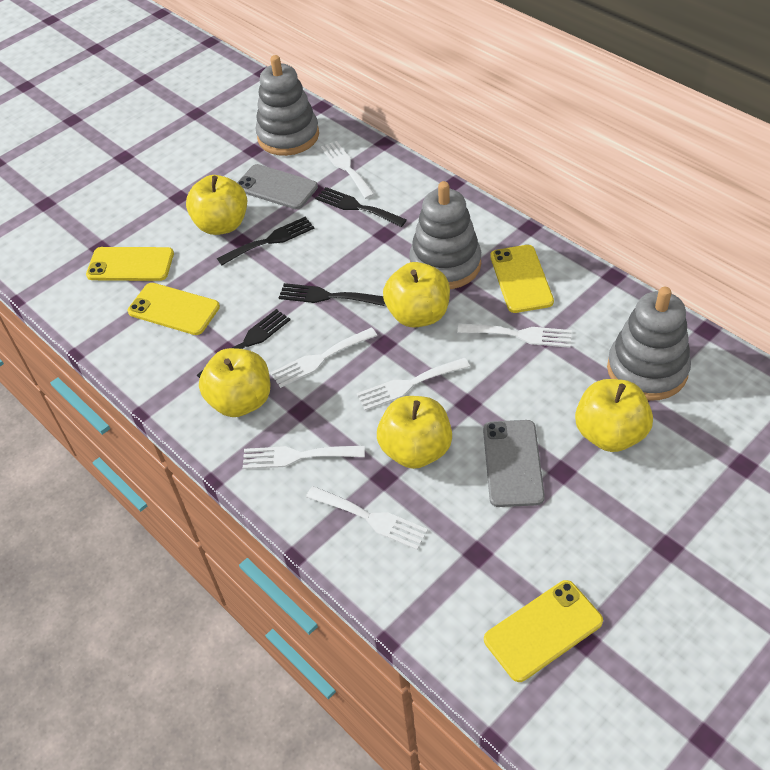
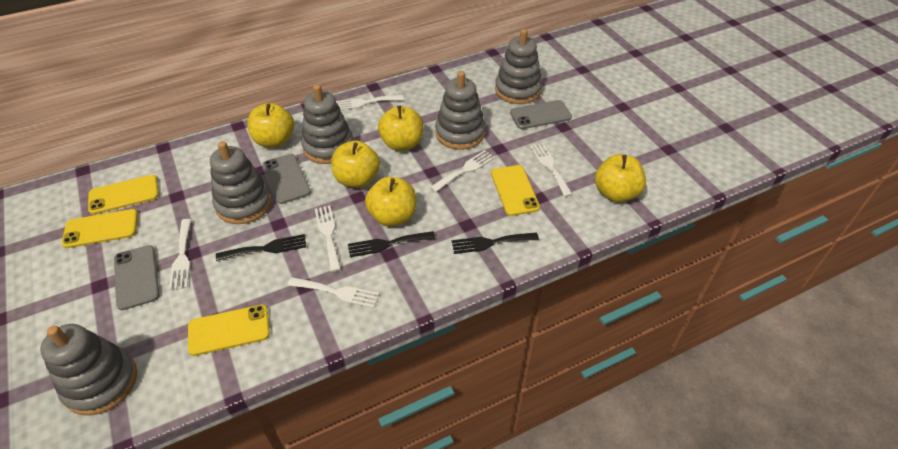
black fork: 4 -> 3
grey phone: 2 -> 3
grey stacking toy: 3 -> 5

